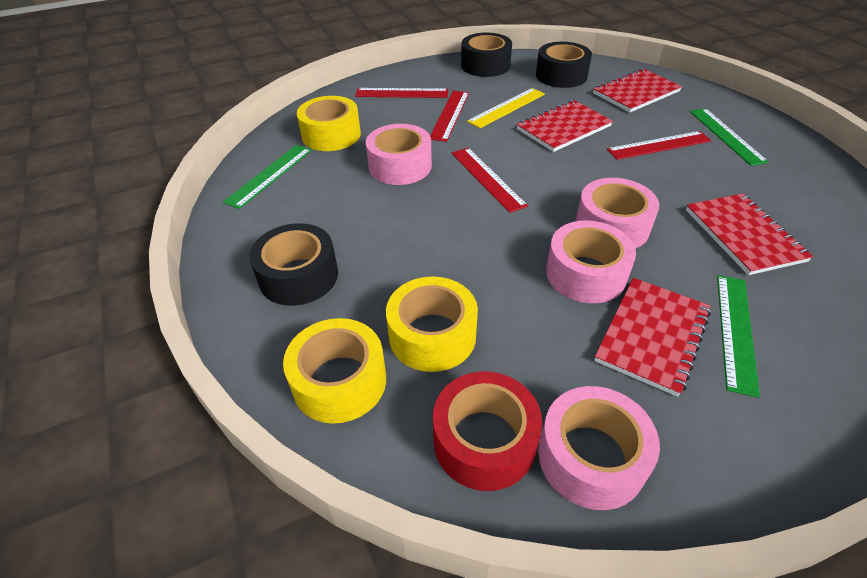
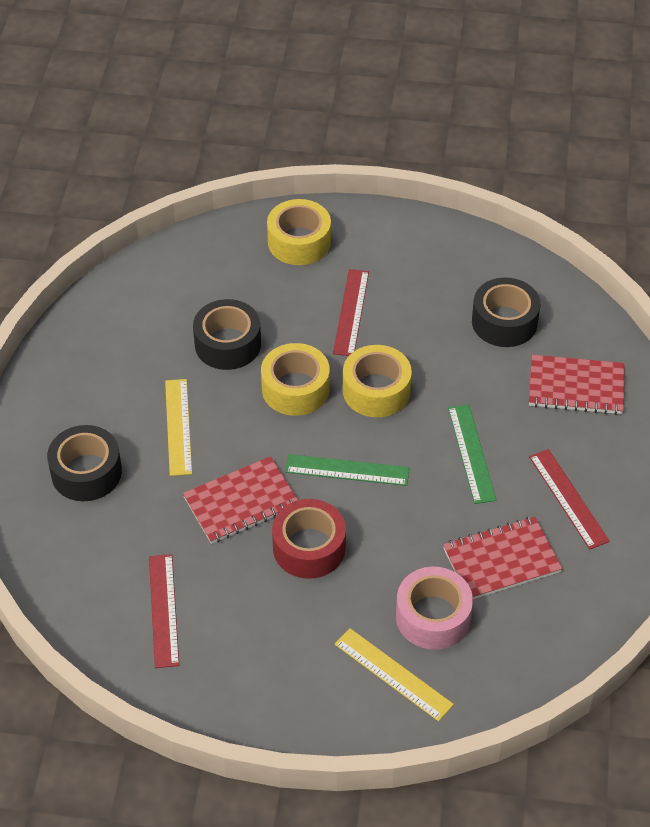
green ruler: 3 -> 2
pink tape: 4 -> 1
red notebook: 4 -> 3
red ruler: 4 -> 3
yellow ruler: 1 -> 2

